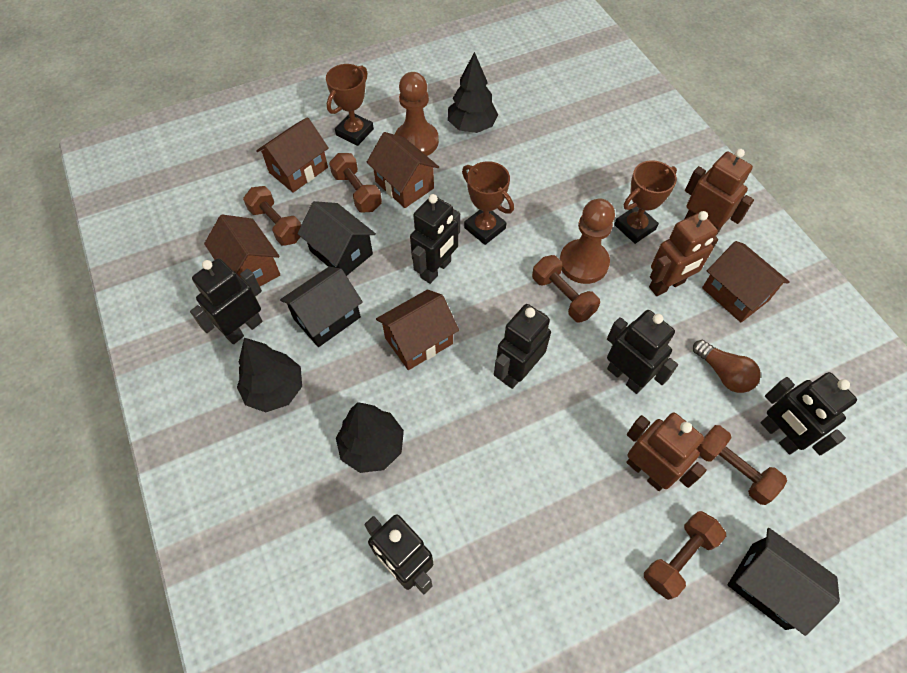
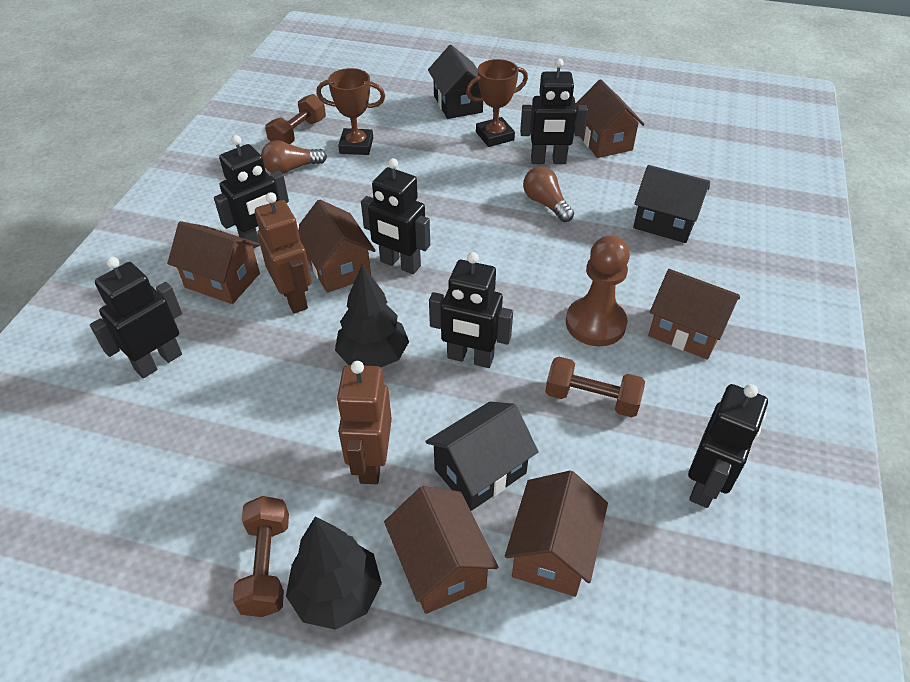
black tree: 3 -> 2
brown dumbbell: 5 -> 3
brown house: 5 -> 6
brown light bulb: 1 -> 2
brown pawn: 2 -> 1
brown robot: 3 -> 2
brown trophy: 3 -> 2

